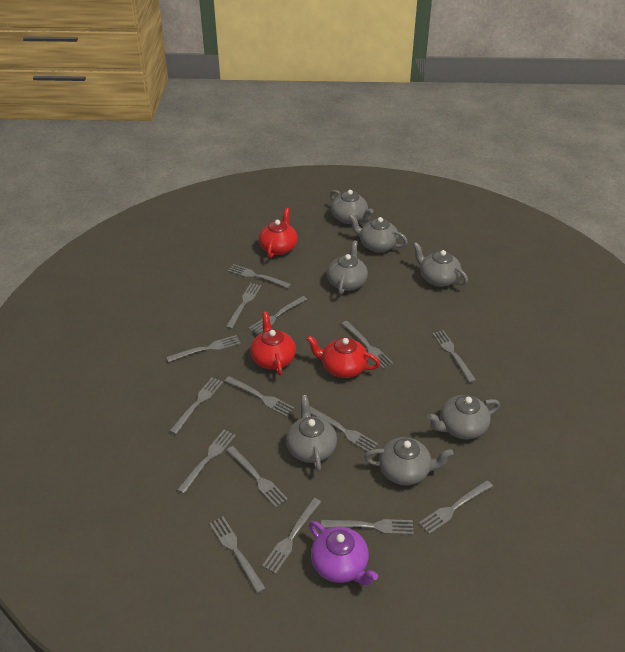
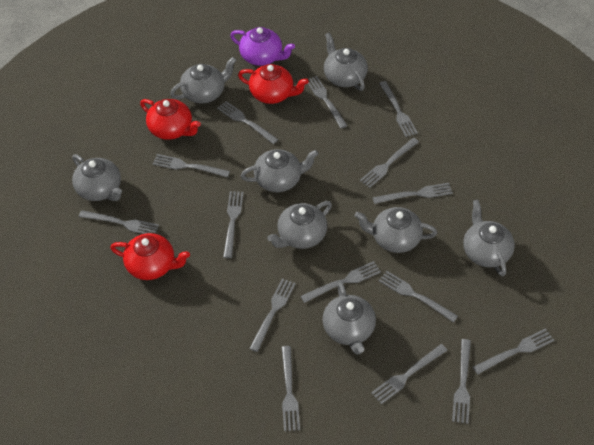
grey teapot: 7 -> 8

